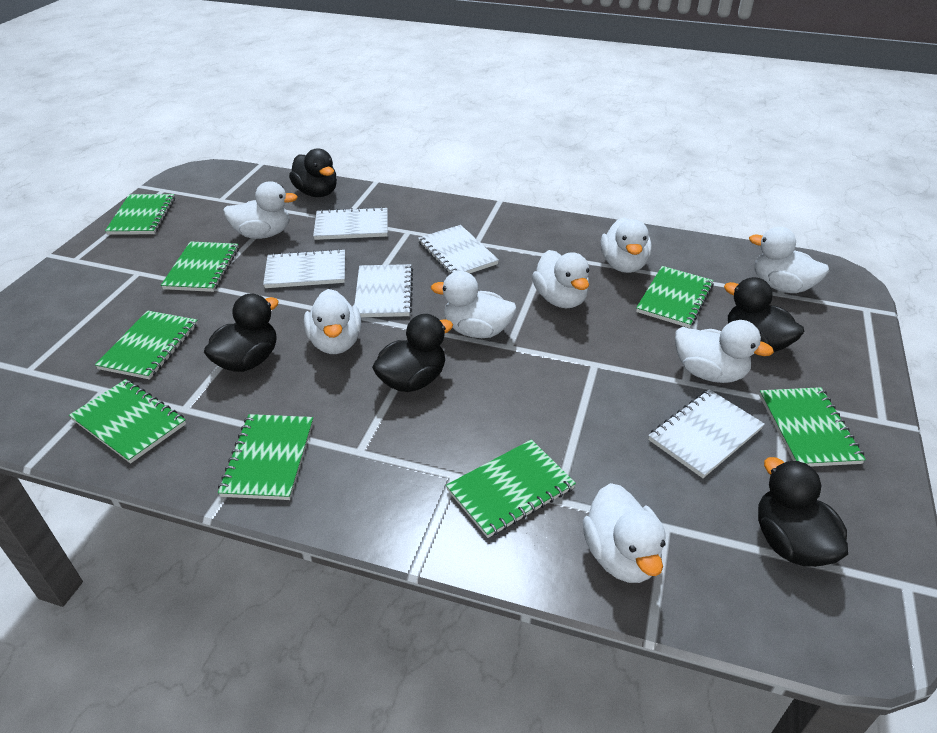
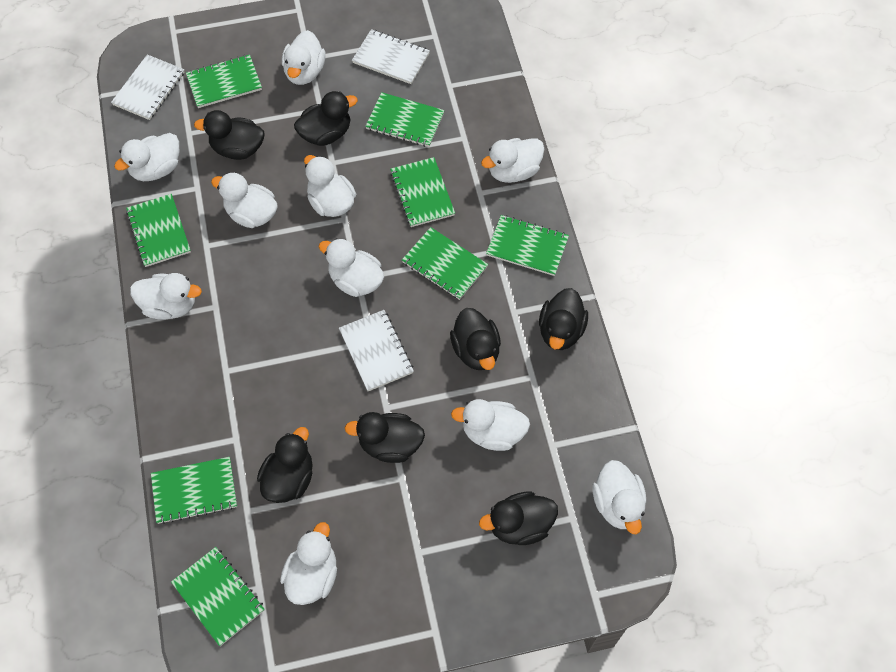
black duck: 5 -> 7
white duck: 8 -> 10
white notebook: 5 -> 3

